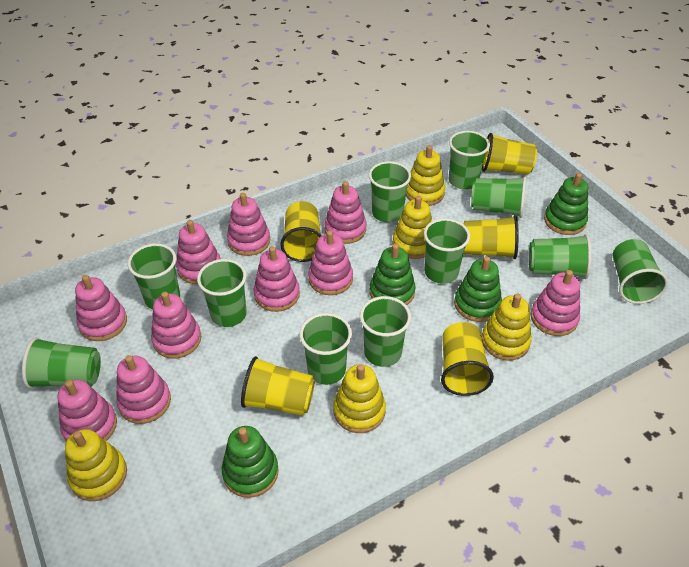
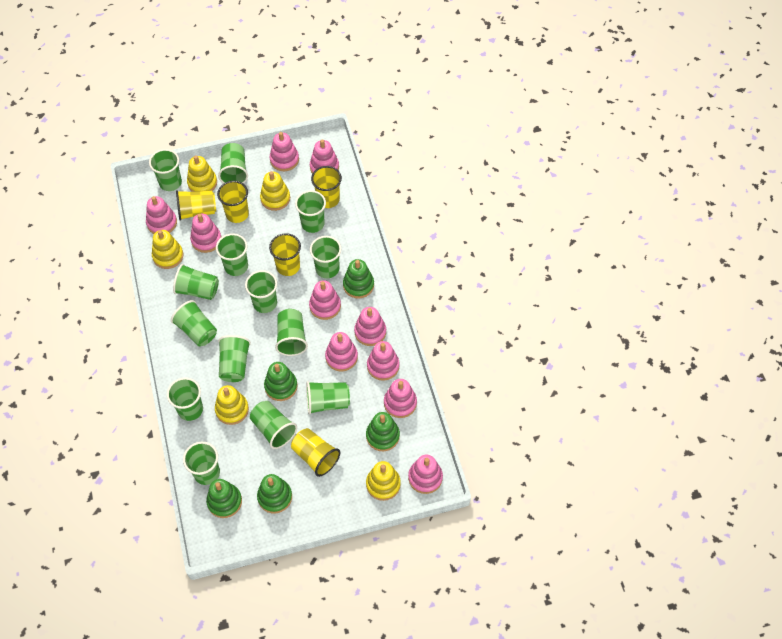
green cup: 11 -> 14
green stacking toy: 4 -> 5

